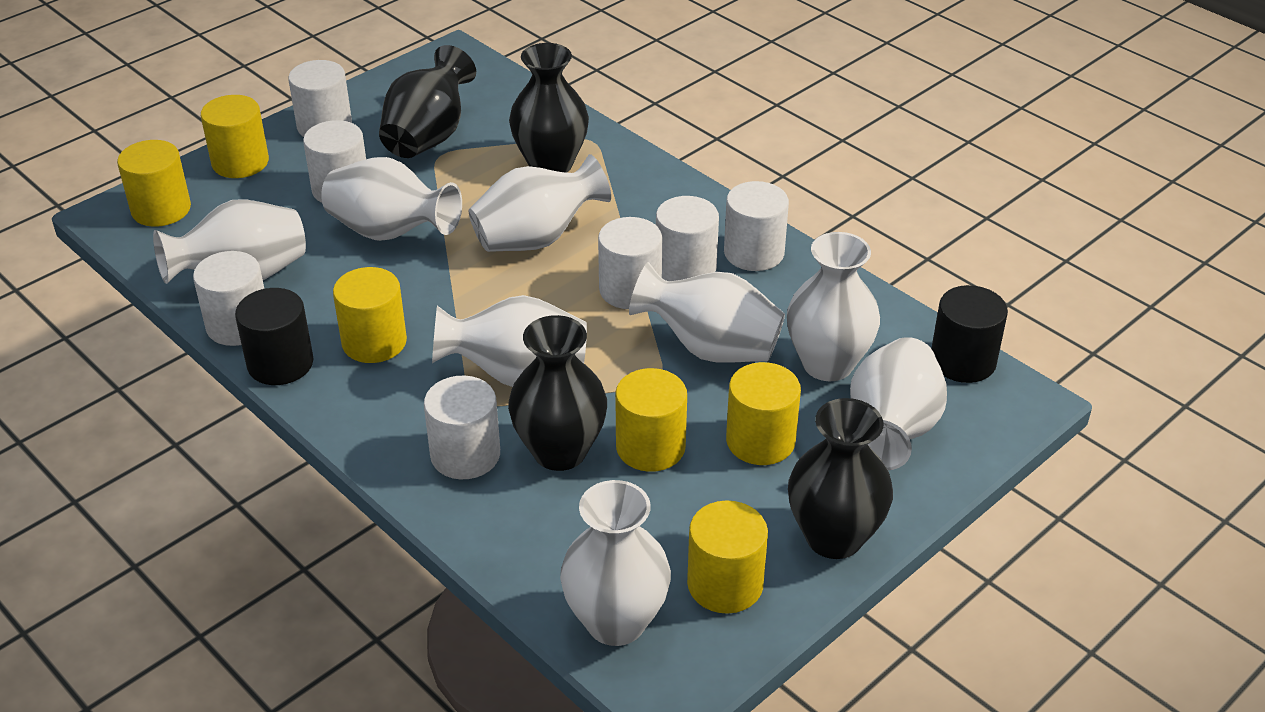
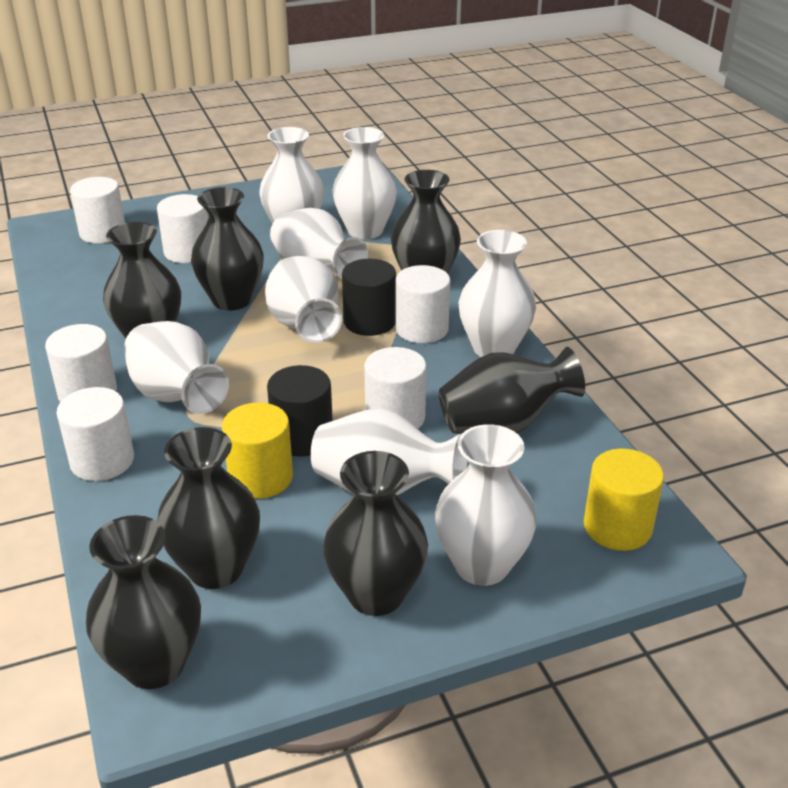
black vase: 4 -> 7
white cylinder: 7 -> 6
yellow cylinder: 6 -> 2

